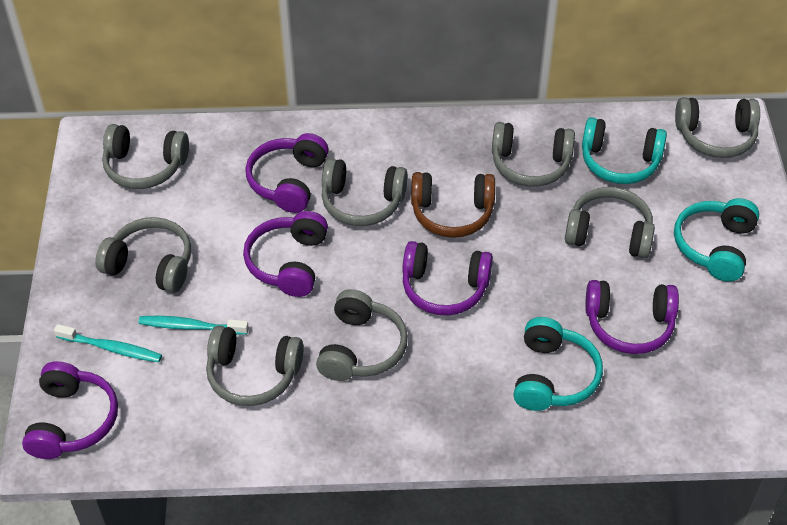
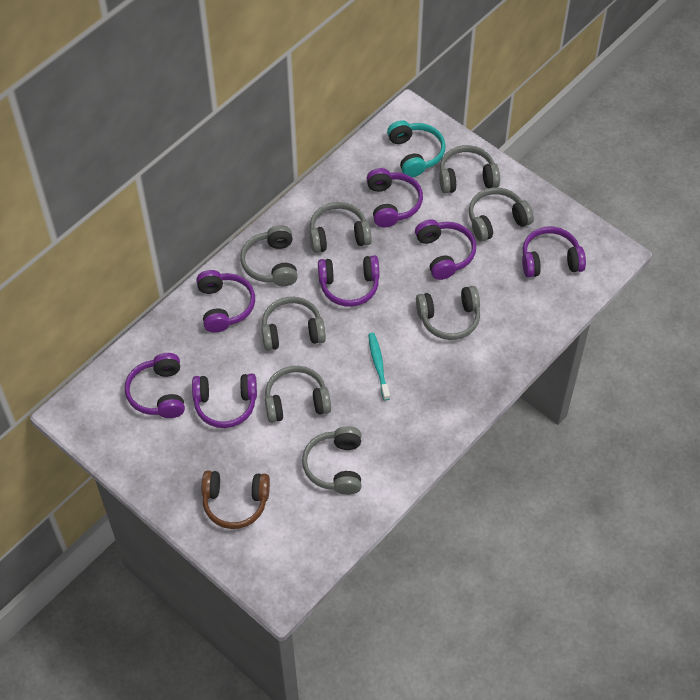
purple headphones: 5 -> 7
turquoise headphones: 3 -> 1
turquoise toothbrush: 2 -> 1

